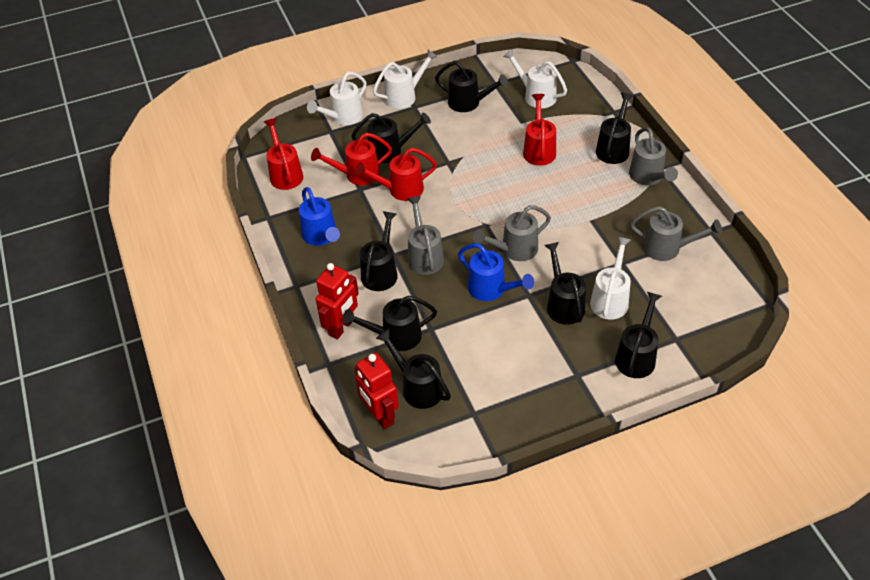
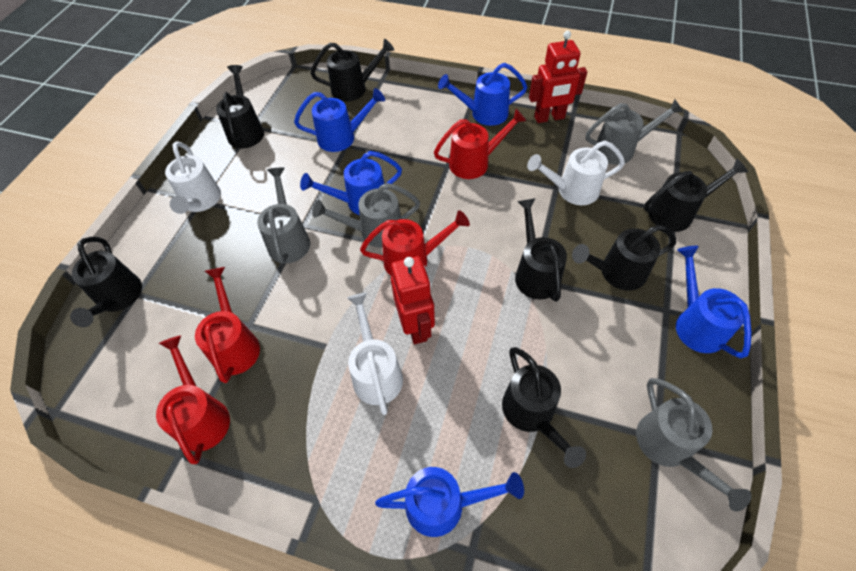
black watering can: 8 -> 7
blue watering can: 2 -> 5
white watering can: 4 -> 3

